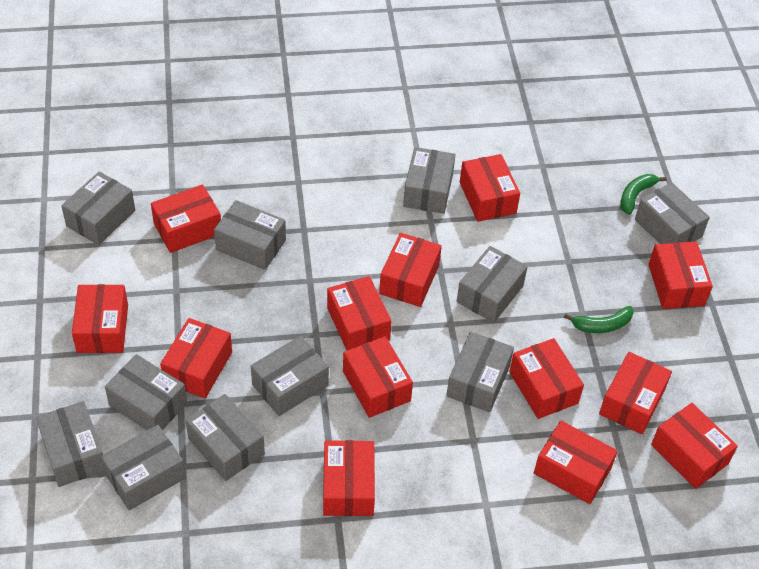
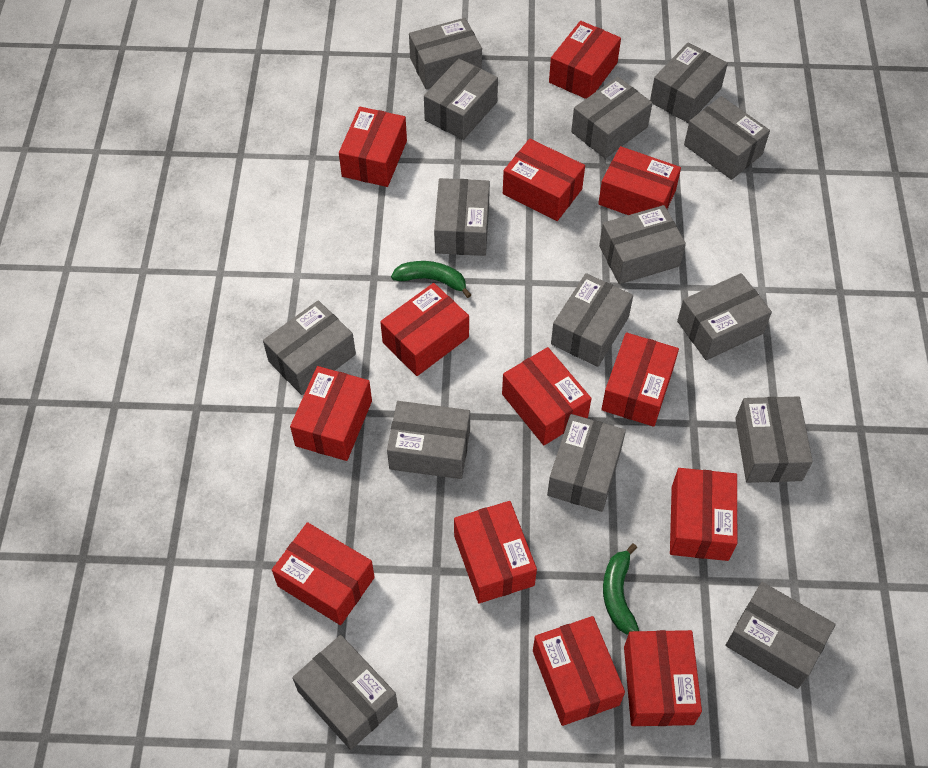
grey box: 11 -> 15

